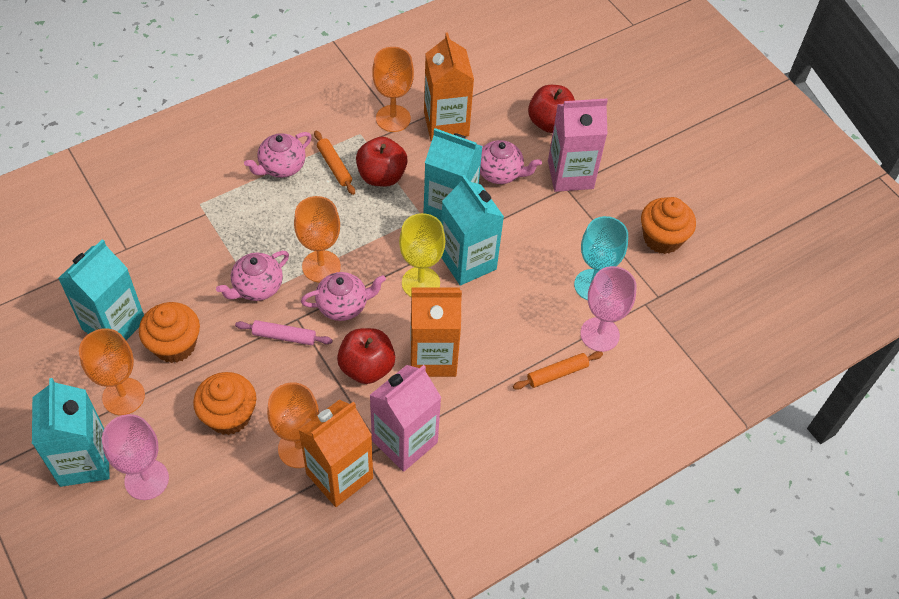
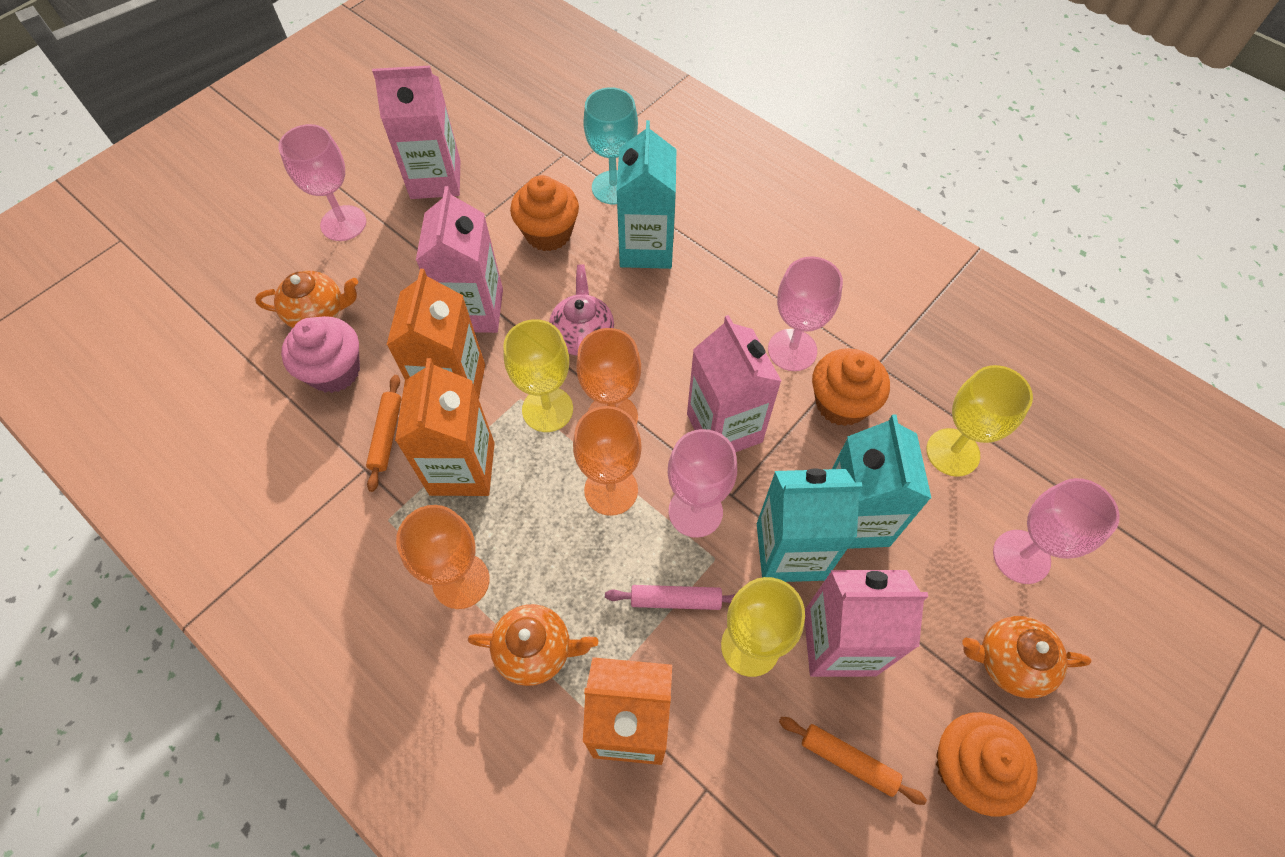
orange goblet: 4 -> 3
orange teapot: 0 -> 3
pink carton: 2 -> 4
pink cupcake: 0 -> 1
pink goblet: 2 -> 4
pink teapot: 4 -> 1
red apple: 3 -> 0
turquoise carton: 4 -> 3
yellow goblet: 1 -> 3

